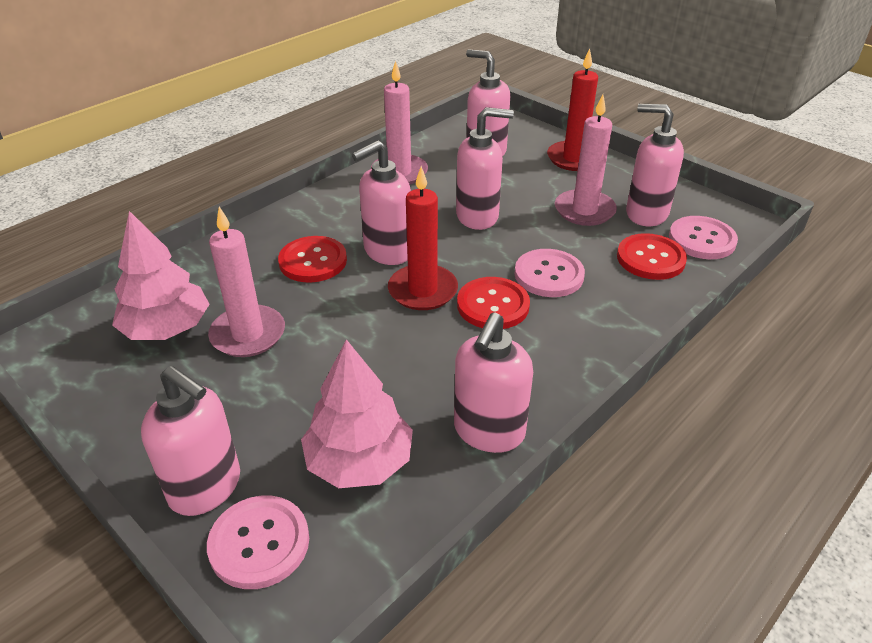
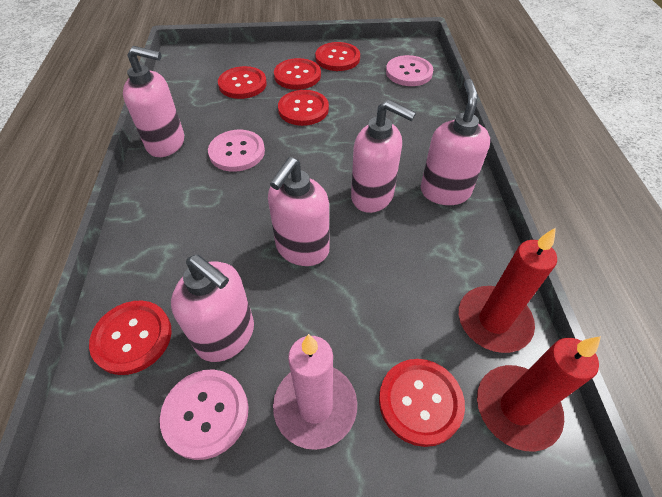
pink candle: 3 -> 1
pink soap dispenser: 6 -> 5
pink tree: 2 -> 0
red button: 3 -> 6

